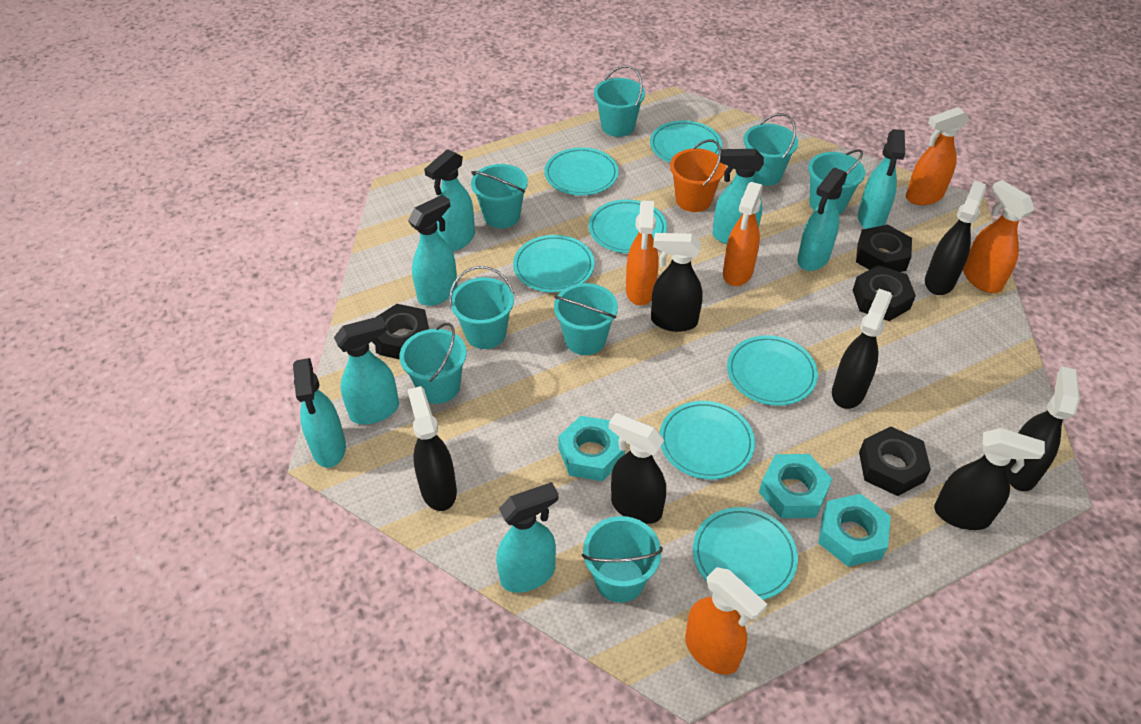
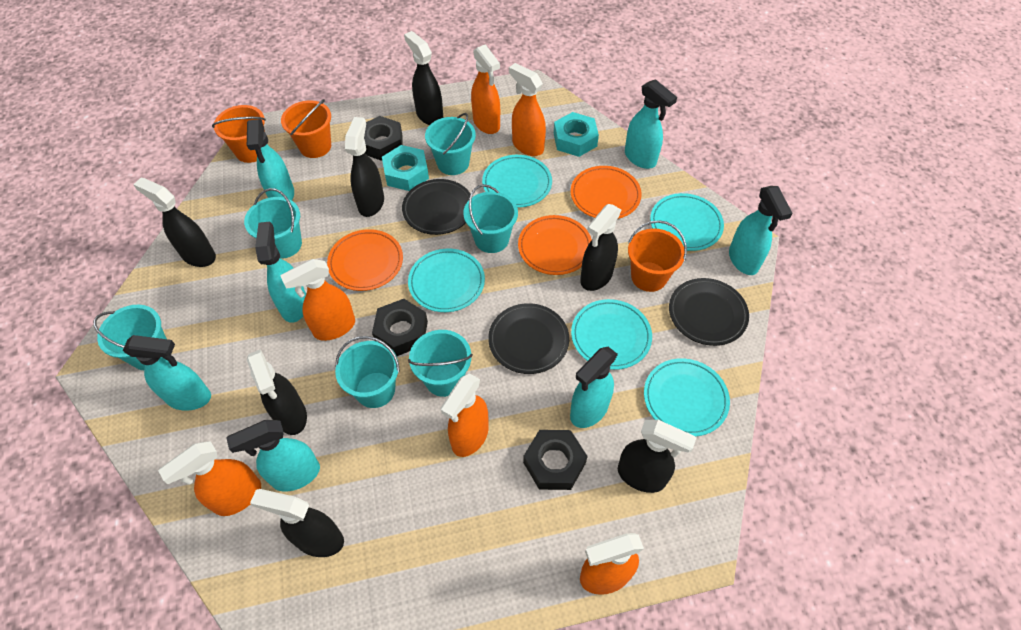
black nut: 4 -> 3
black plate: 0 -> 3
orange bucket: 1 -> 3
orange plate: 0 -> 3
orange spray bottle: 5 -> 6
turquoise bucket: 8 -> 6
turquoise nut: 3 -> 2
turquoise plate: 7 -> 5
turquoise spray bottle: 8 -> 7

